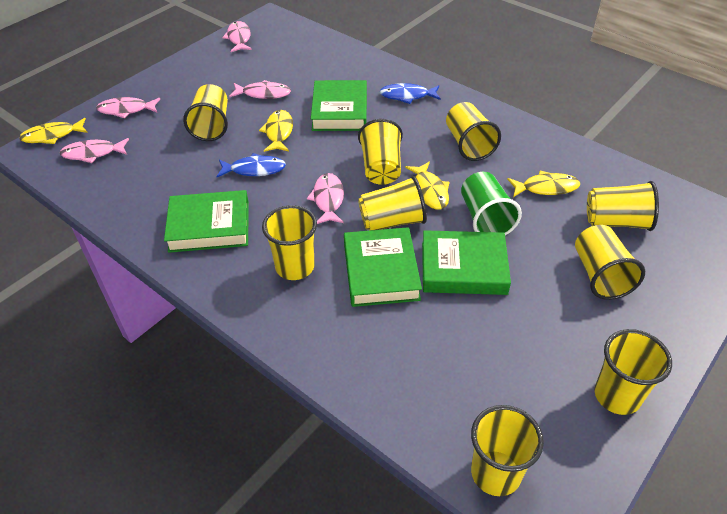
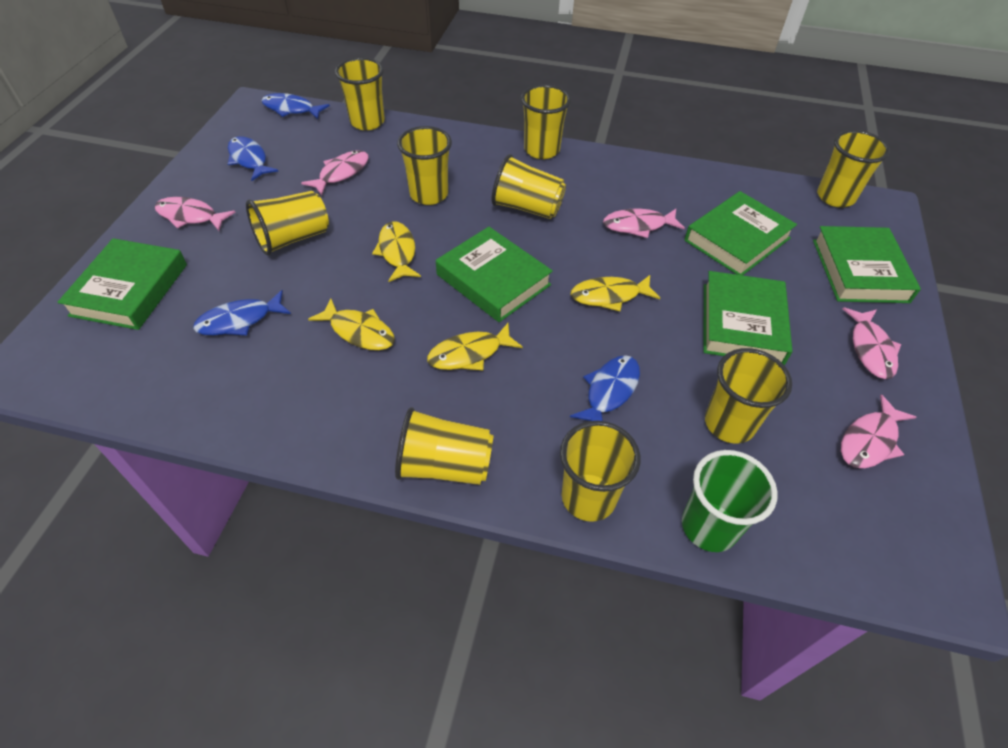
blue fish: 2 -> 4
green book: 4 -> 5

